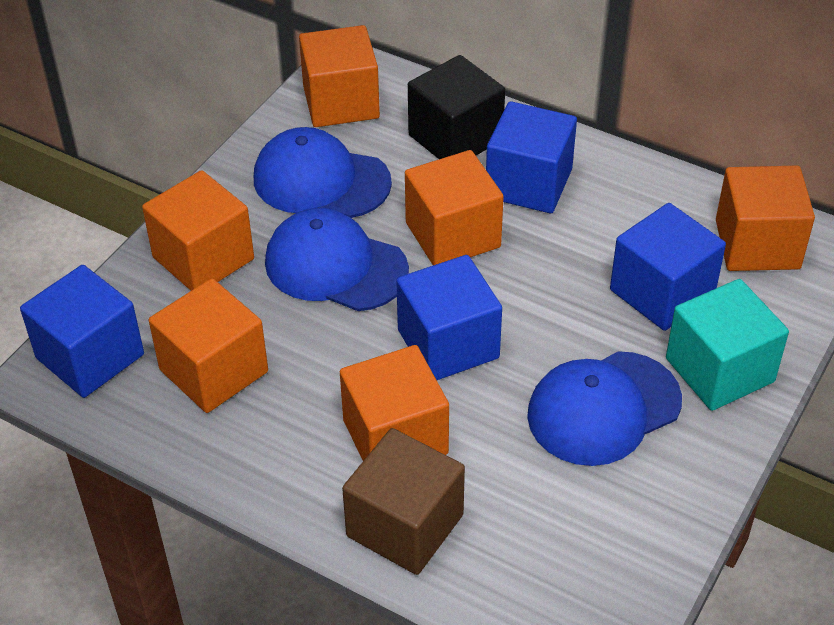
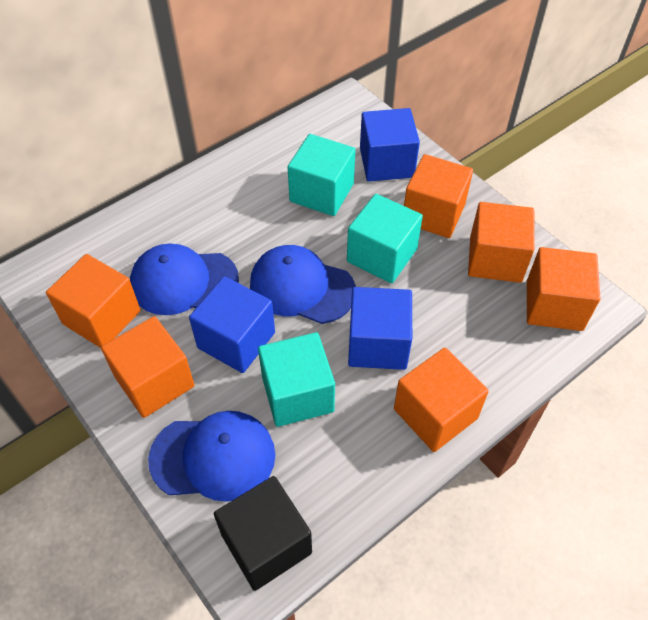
blue cube: 4 -> 3
brown cube: 1 -> 0
turquoise cube: 1 -> 3

